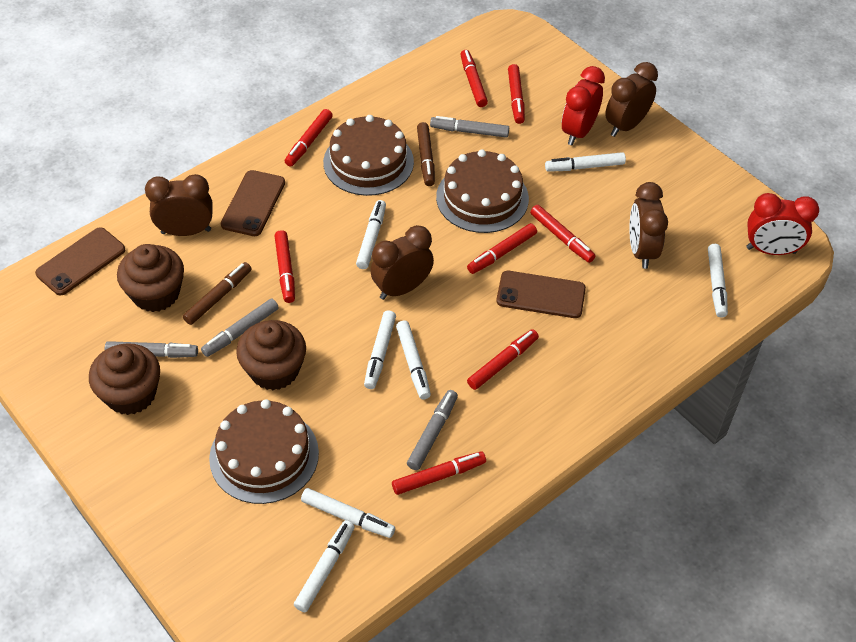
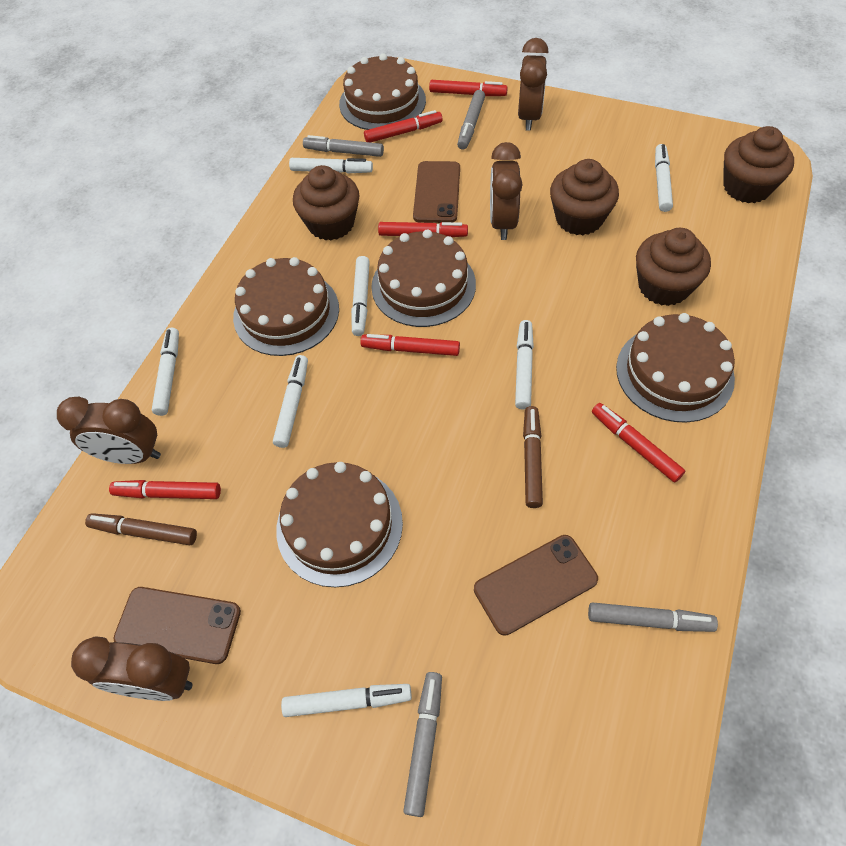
brown cake: 3 -> 5
brown cupcake: 3 -> 4
red clock: 2 -> 0
red marker: 8 -> 6

